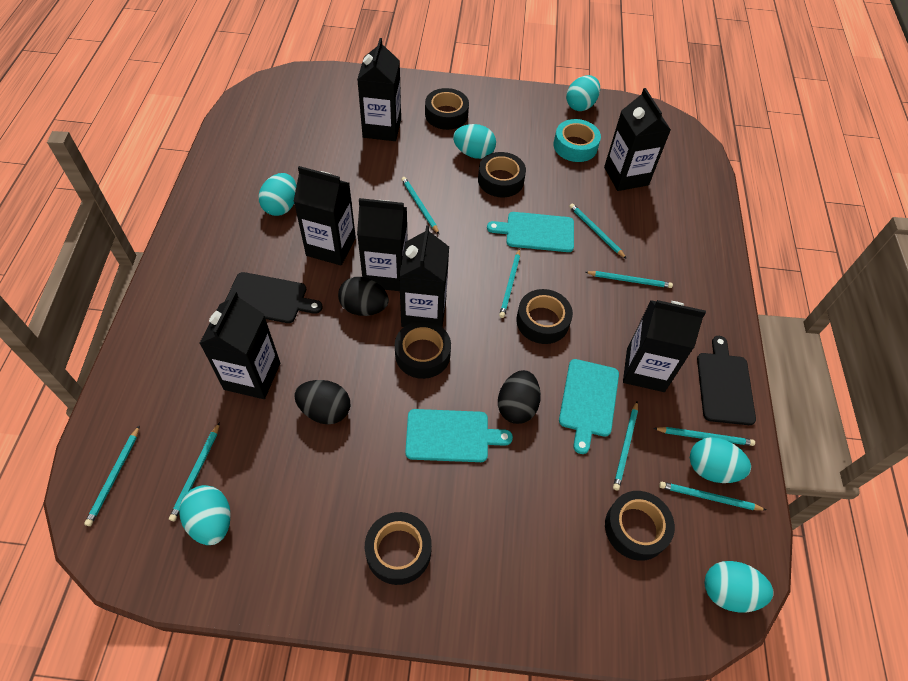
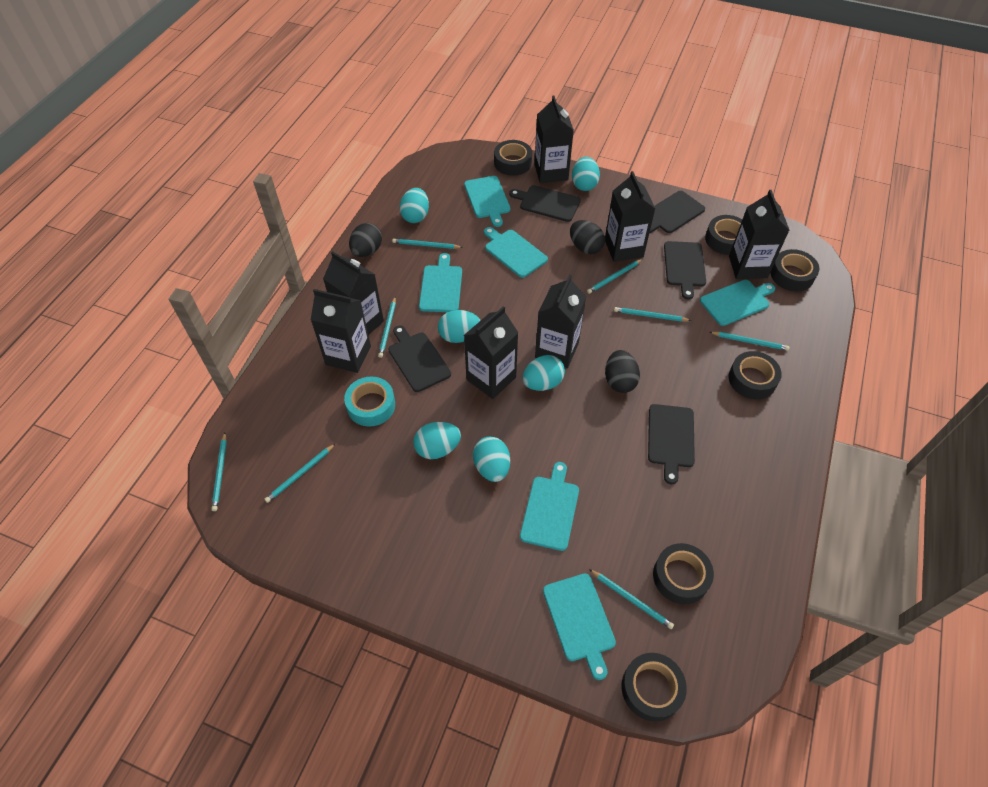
black cutting board: 2 -> 5
turquoise cutting board: 3 -> 6
turquoise pencil: 9 -> 8

